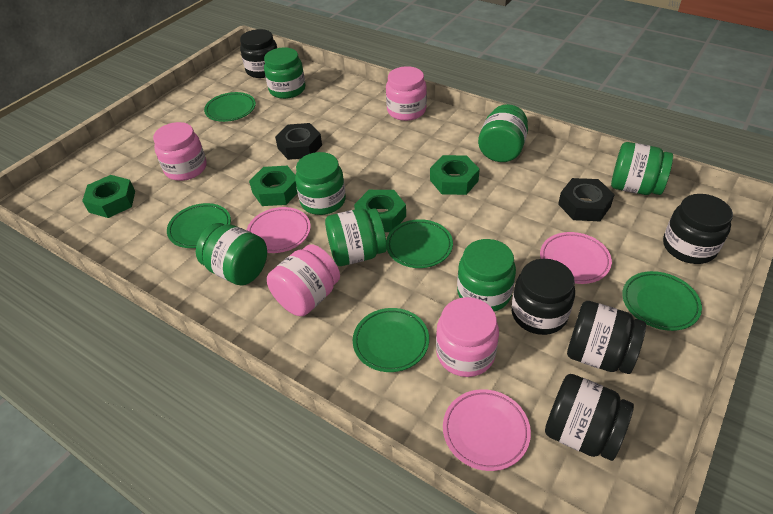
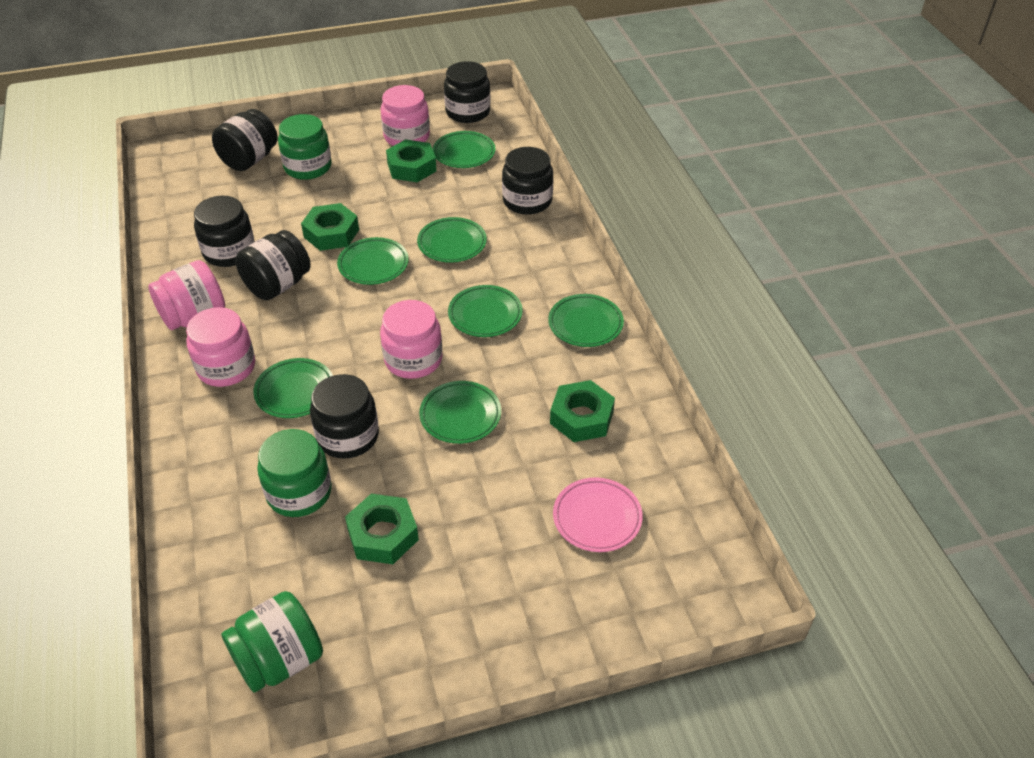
black jar: 5 -> 6
black nut: 2 -> 0
green jar: 7 -> 3
green plate: 5 -> 7
pink plate: 3 -> 1

